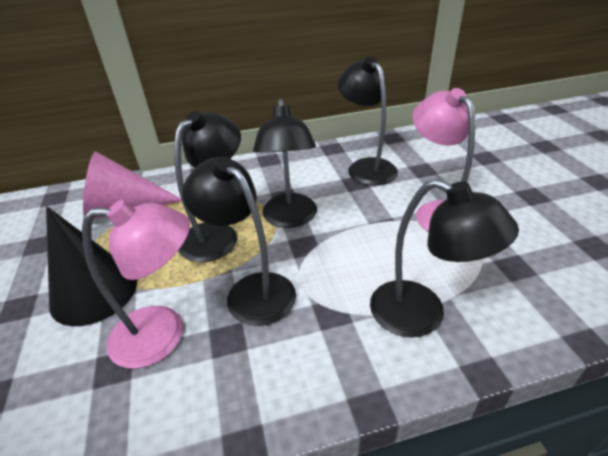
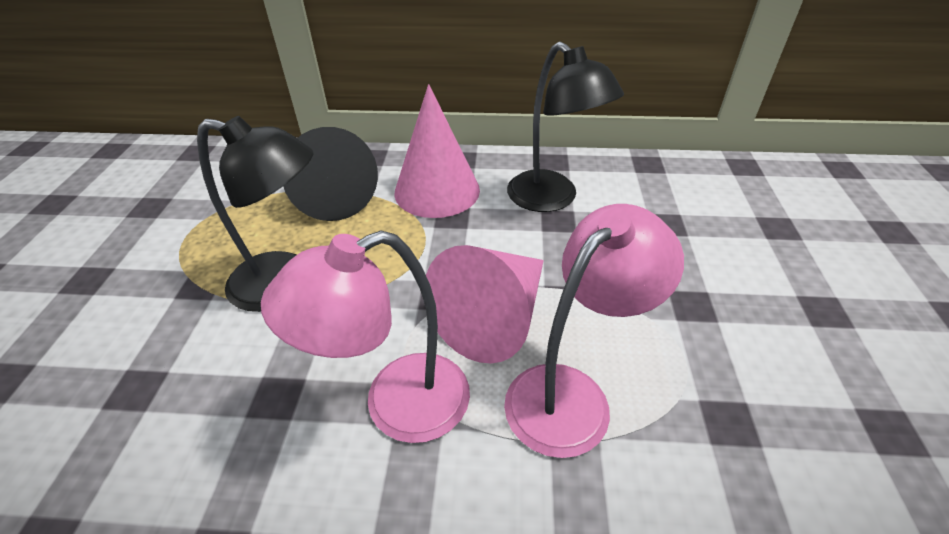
black lamp: 5 -> 2
pink cone: 1 -> 2

